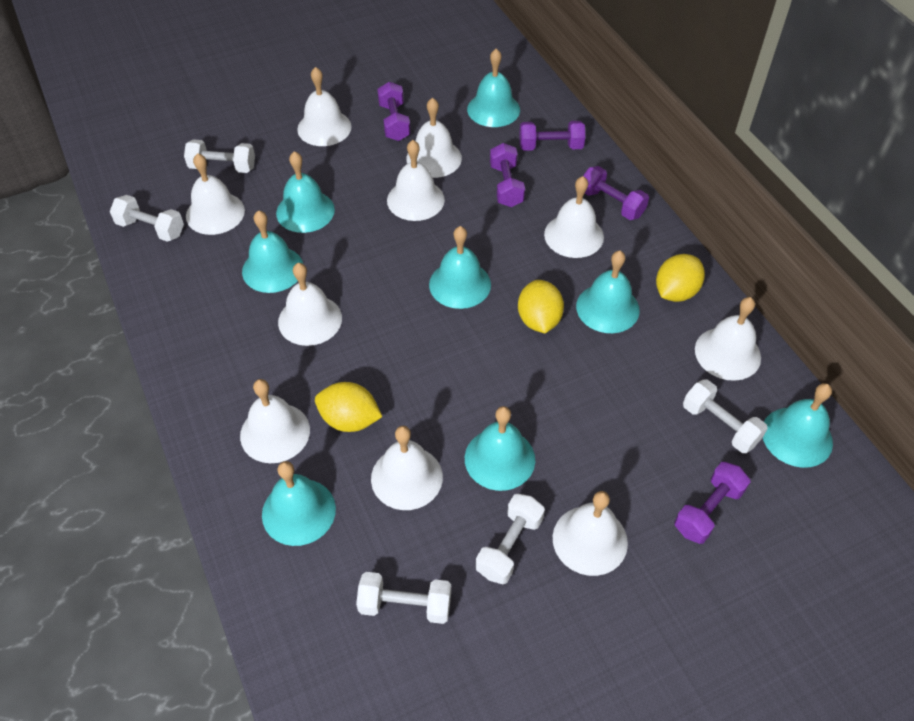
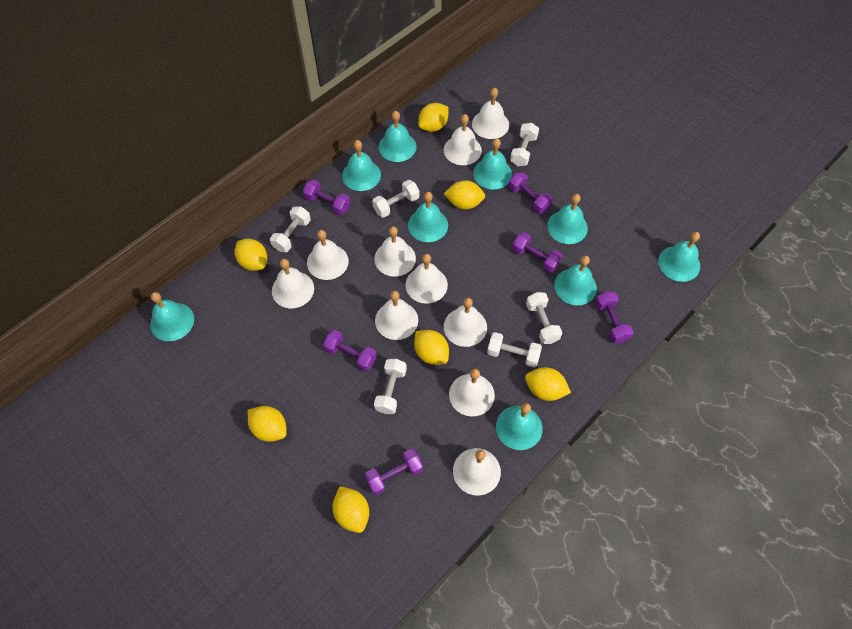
purple dumbbell: 5 -> 6
turquoise bell: 8 -> 9
white dumbbell: 5 -> 6
yellow lemon: 3 -> 7

